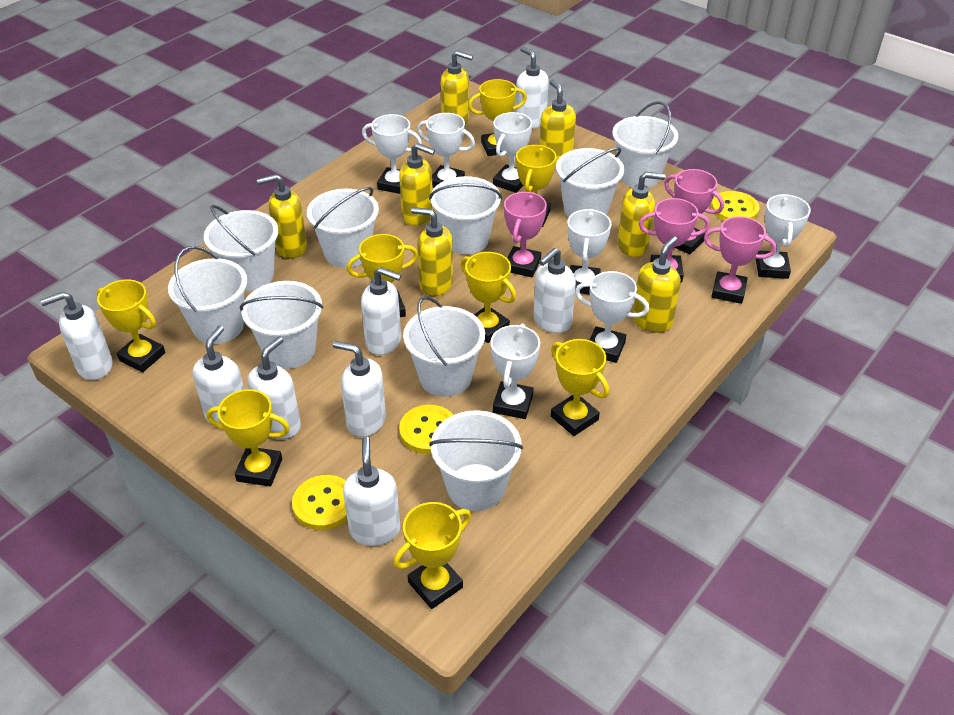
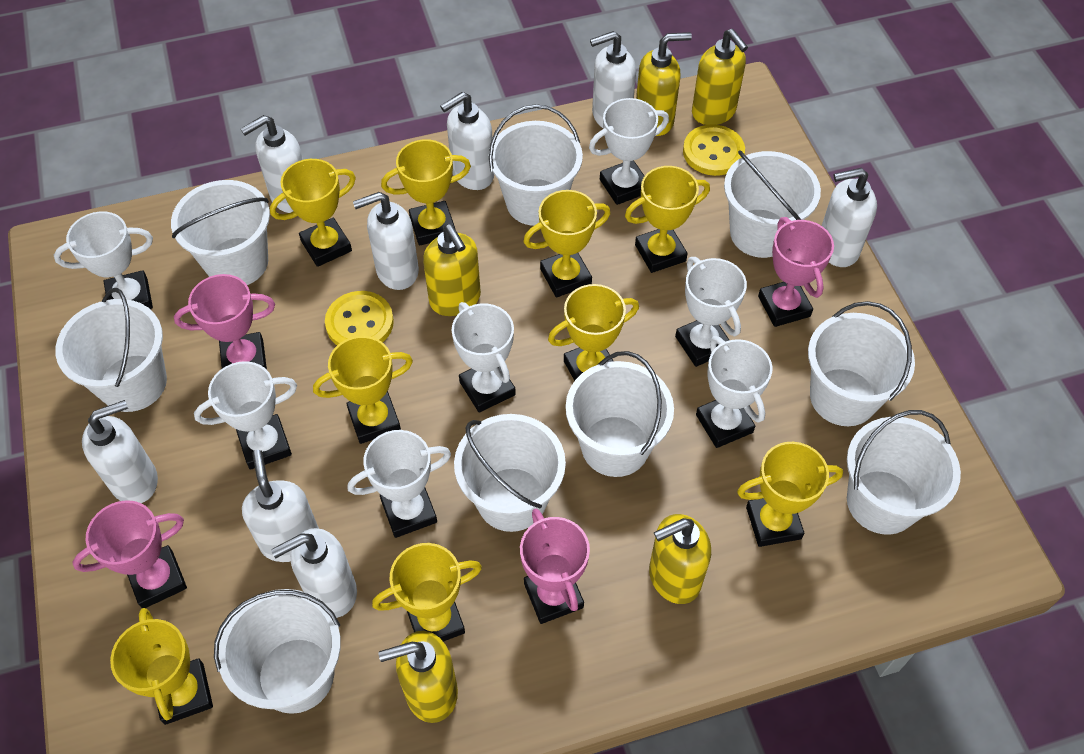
yellow button: 3 -> 2
yellow soap dispenser: 7 -> 5
yellow trophy: 8 -> 9

